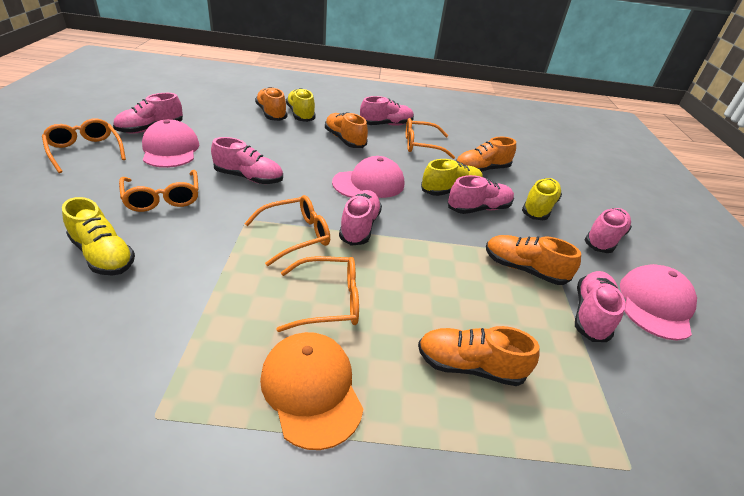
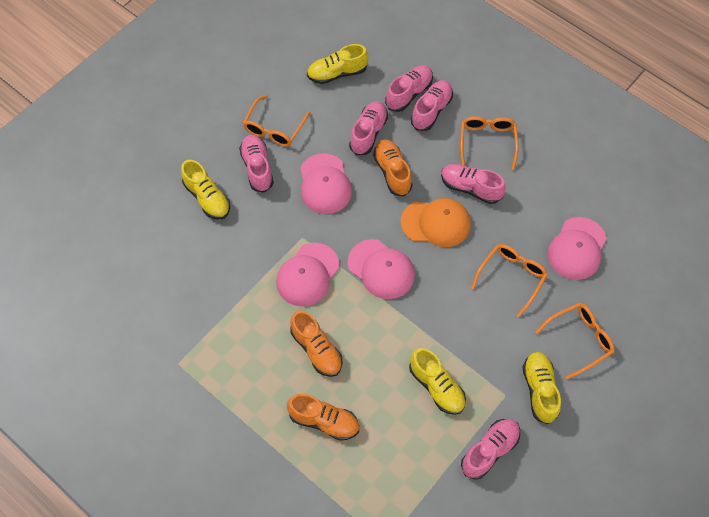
orange glasses: 5 -> 4
orange shoe: 5 -> 3
pink cap: 3 -> 4
pink shoe: 7 -> 6

